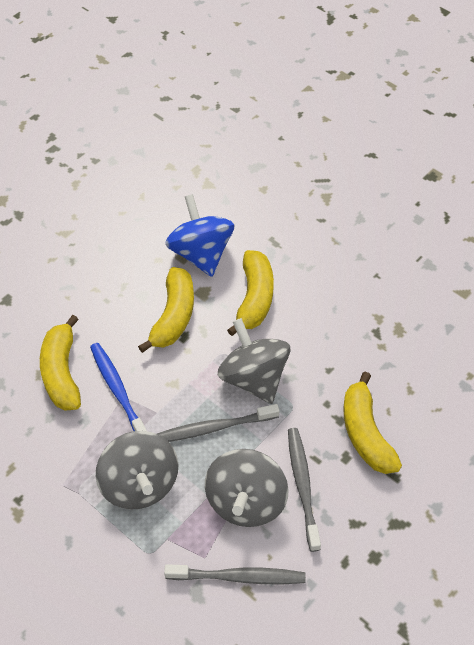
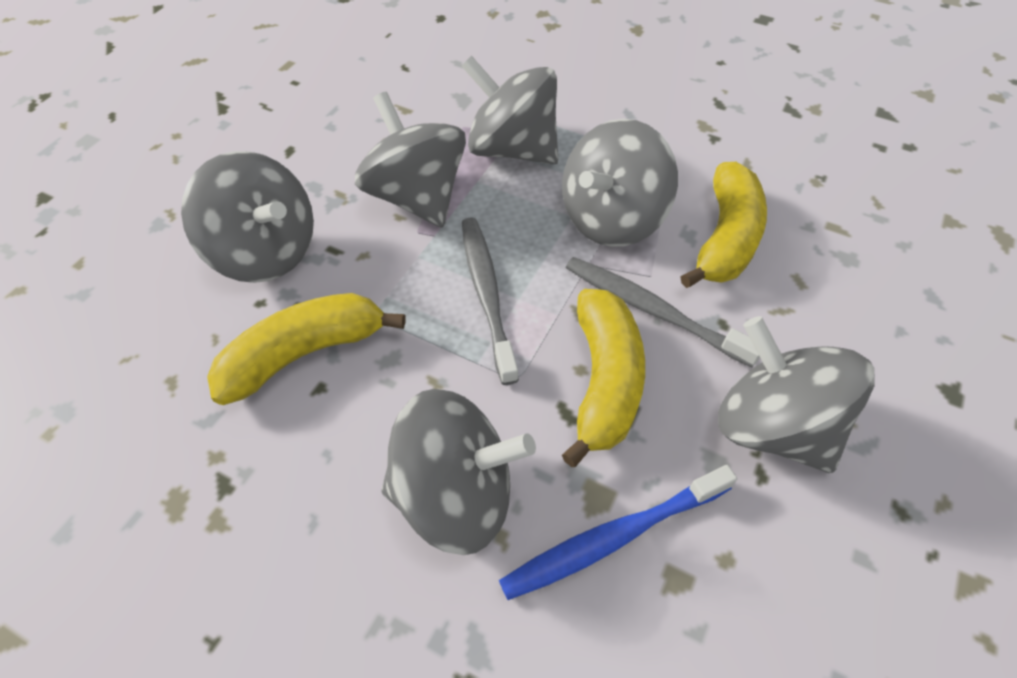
blue spinning top: 1 -> 0
grey spinning top: 3 -> 6
grey toothbrush: 3 -> 2
yellow banana: 4 -> 3

